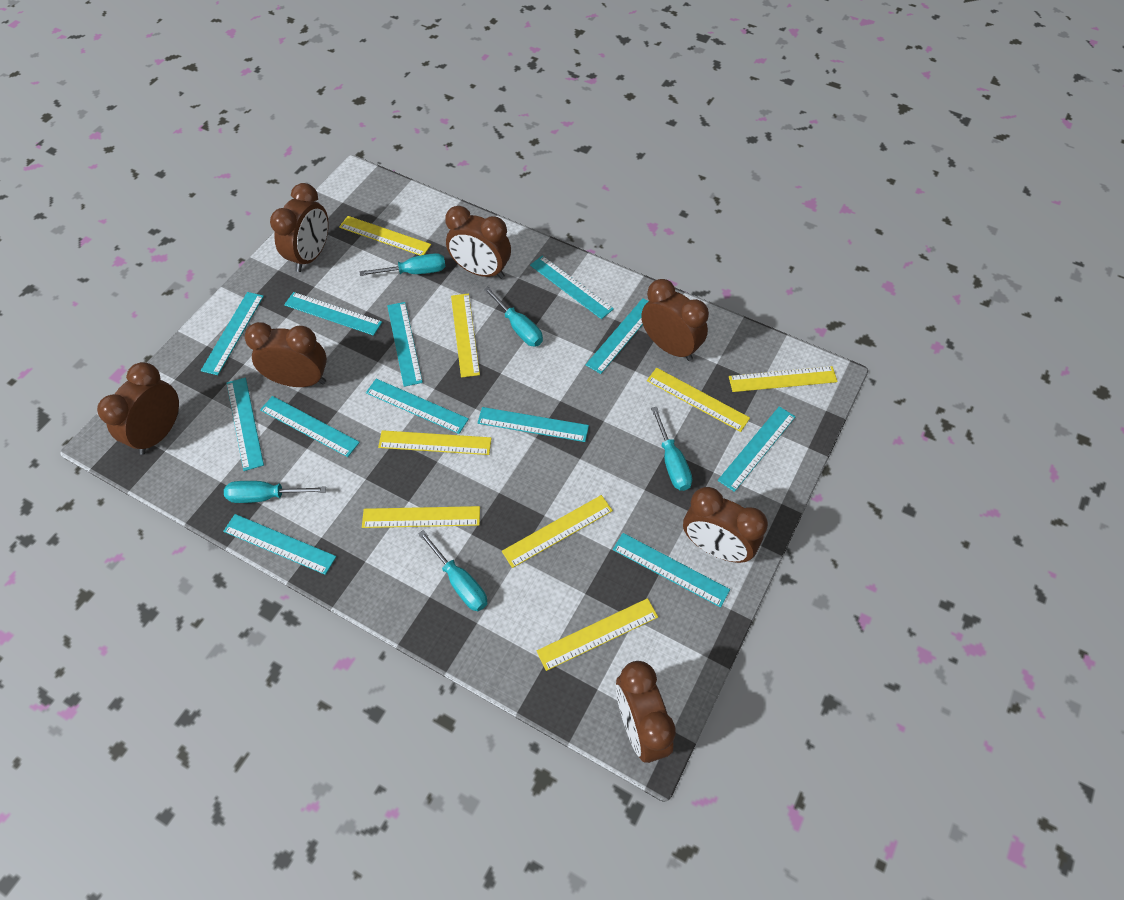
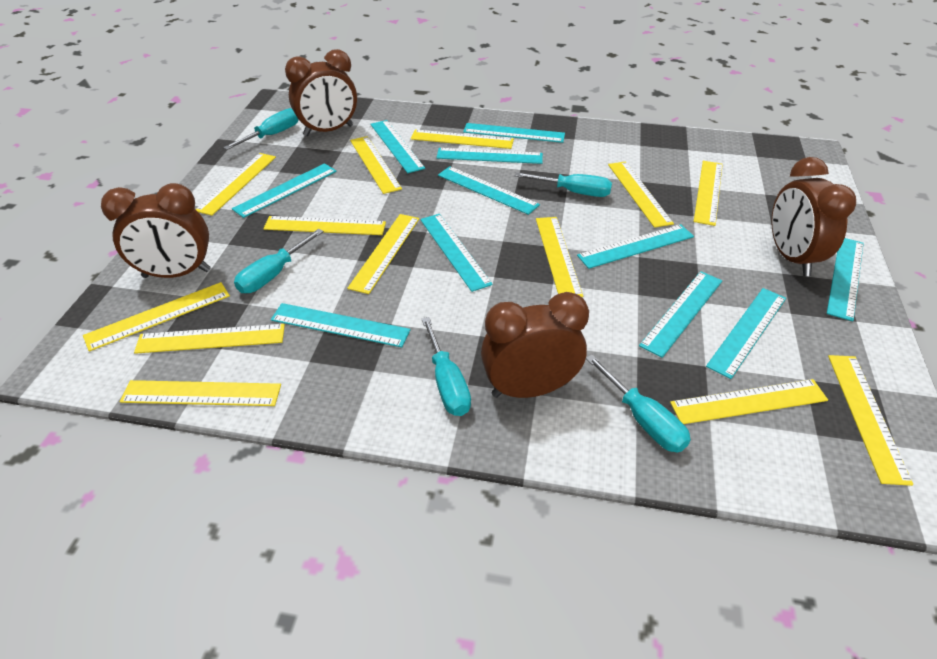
brown clock: 7 -> 4
turquoise ruler: 12 -> 11
yellow ruler: 8 -> 13

